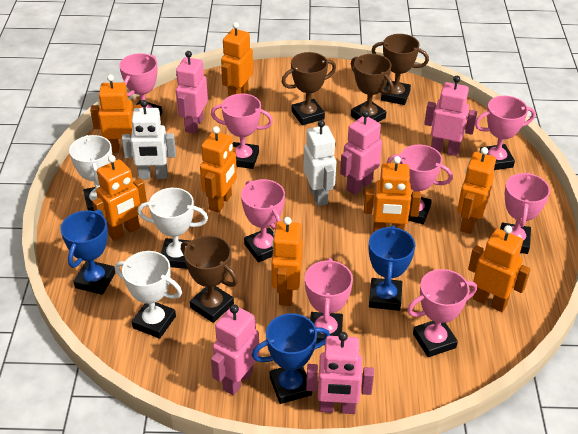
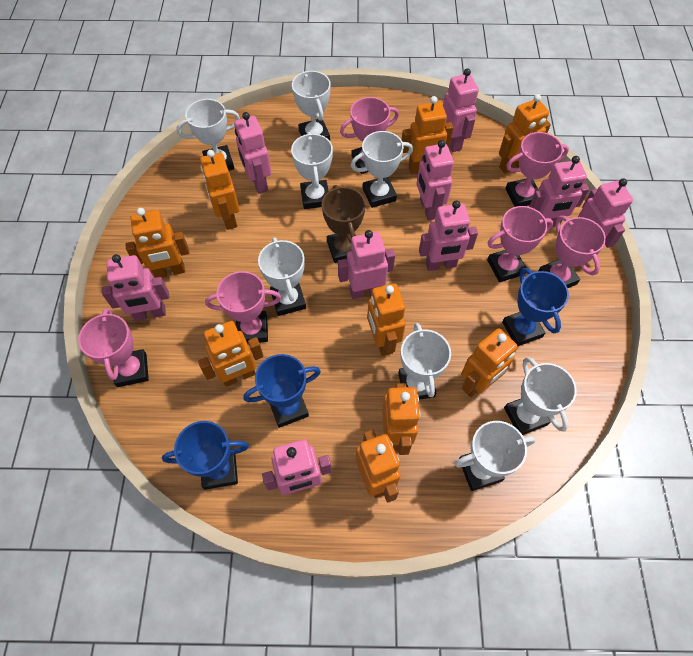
brown trophy: 4 -> 1
orange robot: 8 -> 9
pink robot: 5 -> 9
pink trophy: 8 -> 6
white robot: 2 -> 0
white trophy: 3 -> 8

